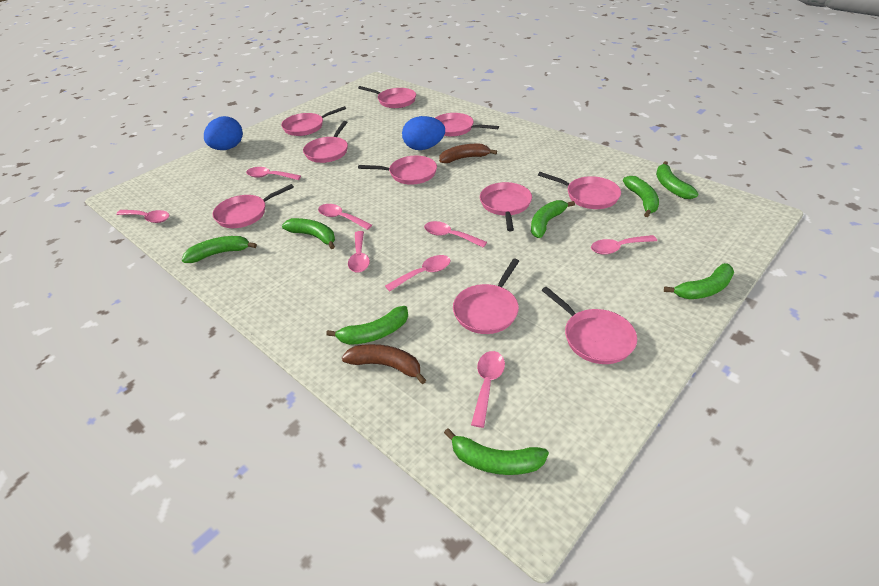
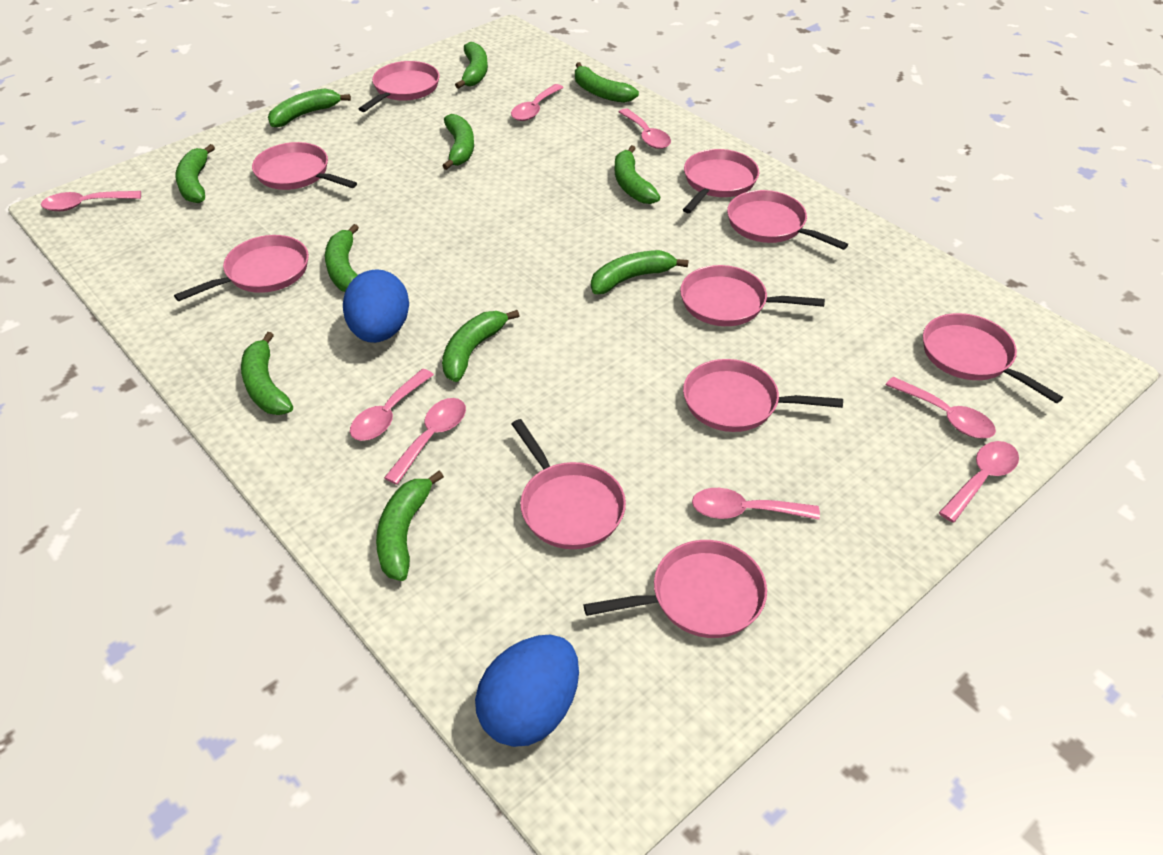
brown banana: 2 -> 0
green banana: 8 -> 11

